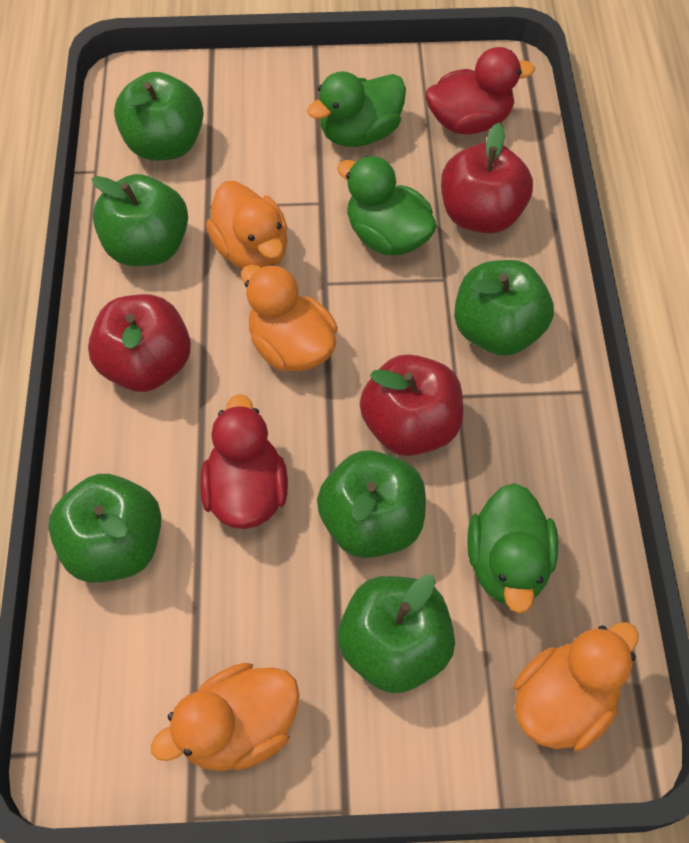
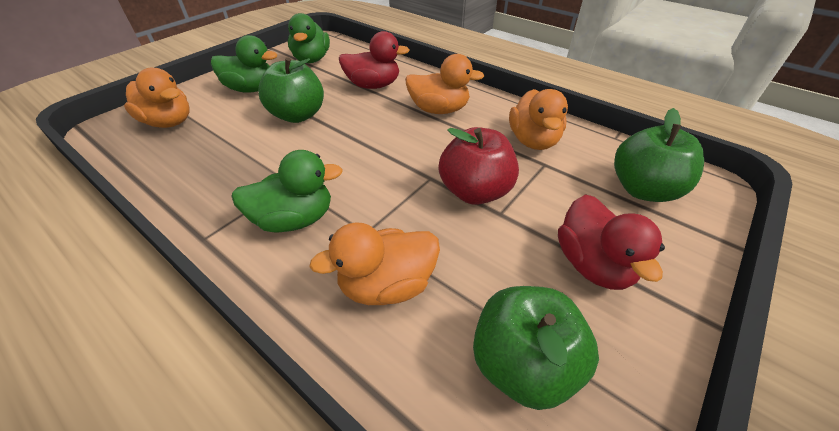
green apple: 6 -> 3
red apple: 3 -> 1

